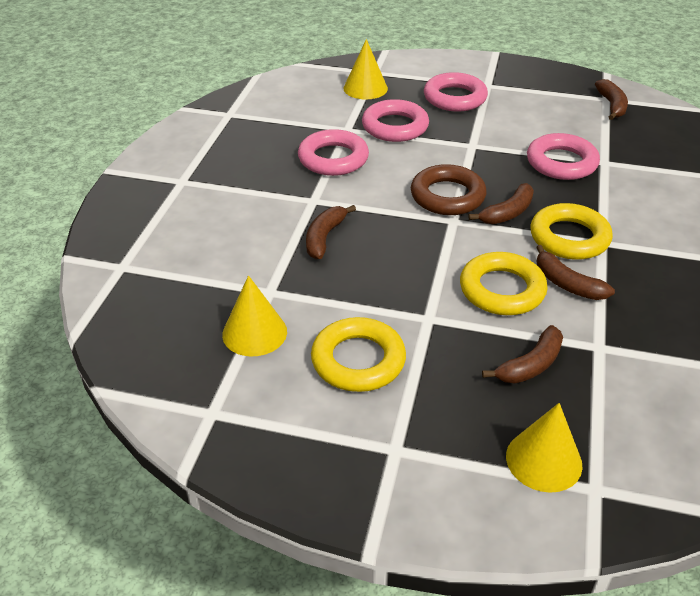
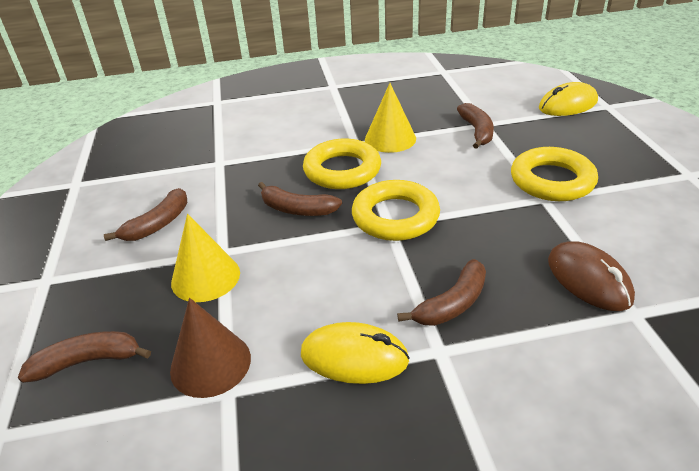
brown cone: 0 -> 1
brown mouse: 0 -> 1
brown ring: 1 -> 0
pink ring: 4 -> 0
yellow cone: 3 -> 2
yellow mouse: 0 -> 2

